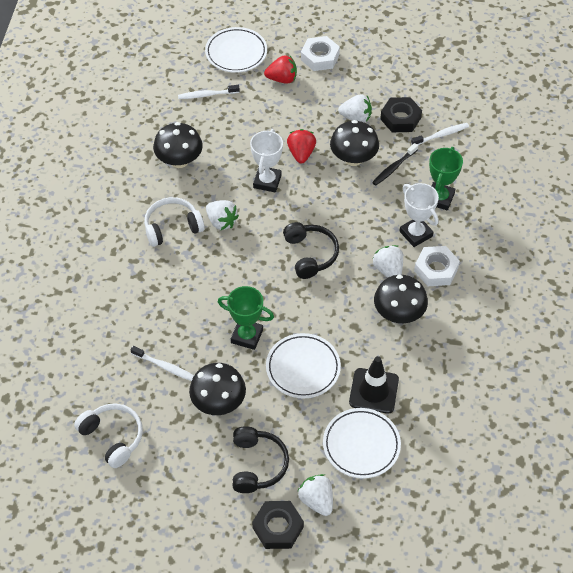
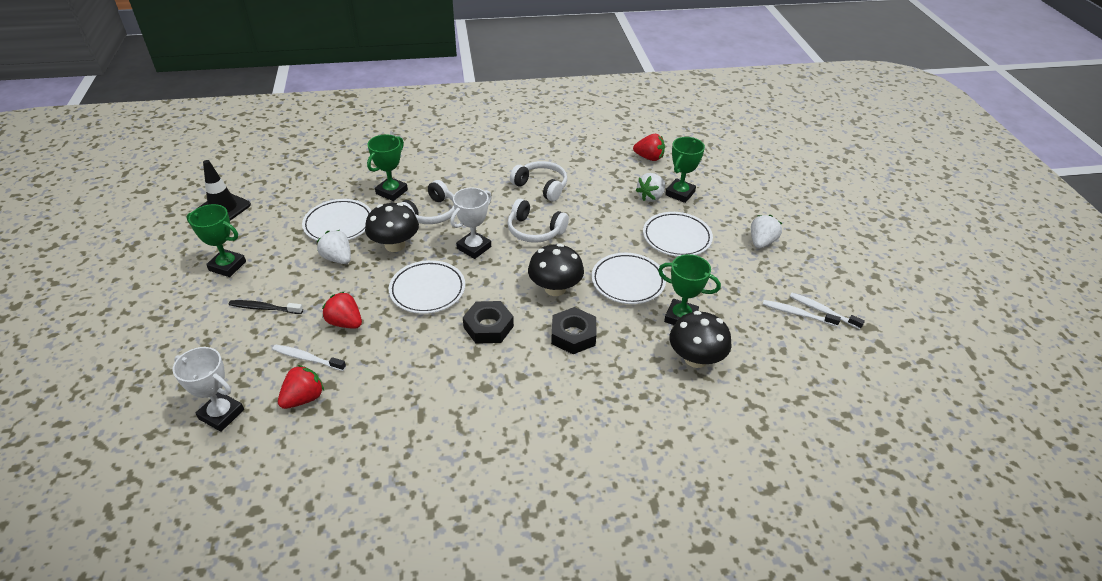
black headphones: 2 -> 0
black mushroom: 4 -> 3
green trophy: 2 -> 4
red strawberry: 2 -> 3
white headphones: 2 -> 3
white nut: 2 -> 0
white plate: 3 -> 4
white strawberry: 4 -> 3

